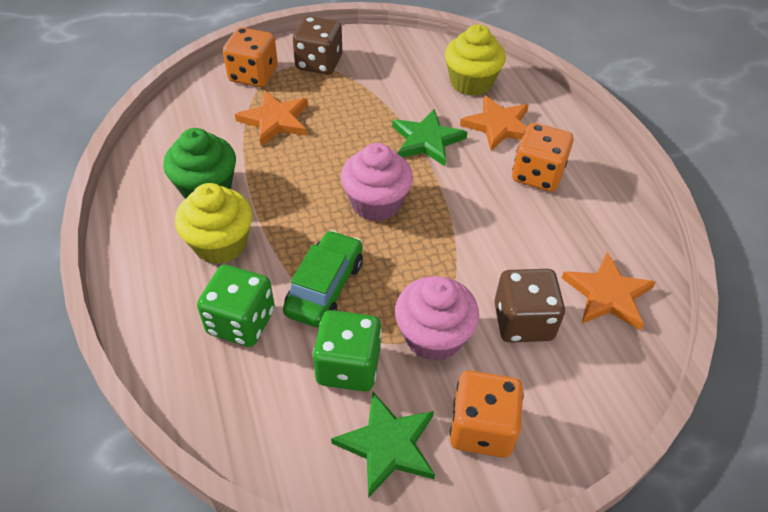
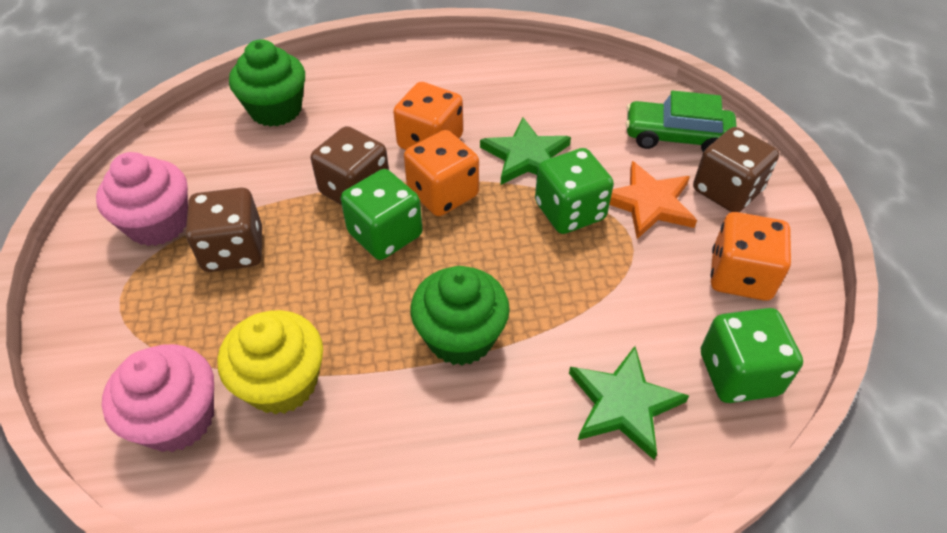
brown dice: 2 -> 3
green cupcake: 1 -> 2
green dice: 2 -> 3
orange star: 3 -> 1
yellow cupcake: 2 -> 1

